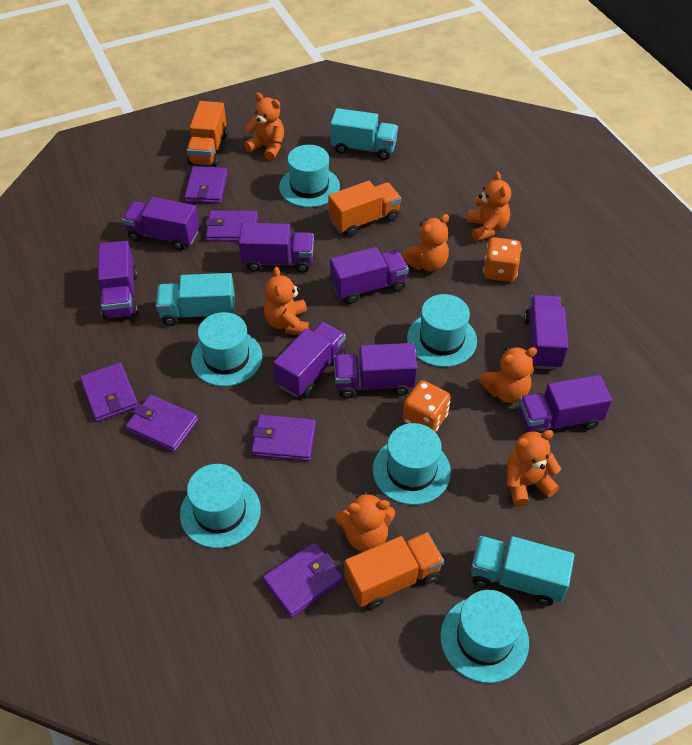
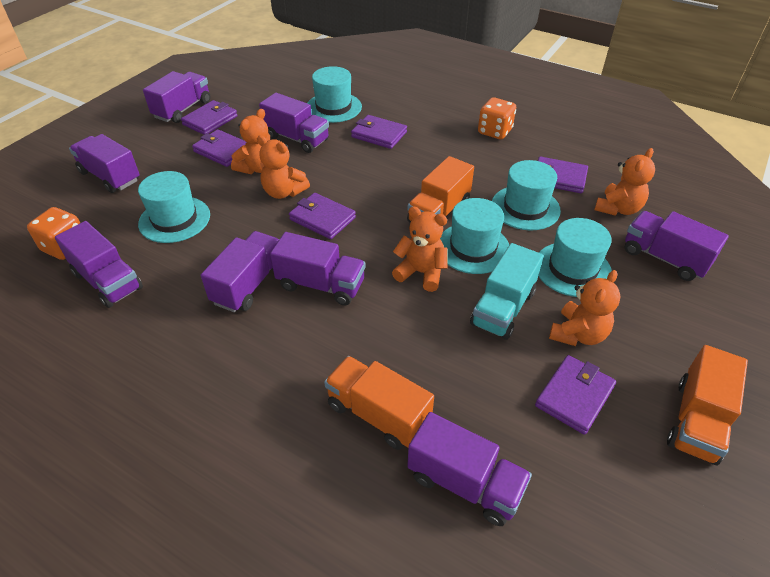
orange teddy bear: 7 -> 5
turquoise hat: 6 -> 5
turquoise truck: 3 -> 1

